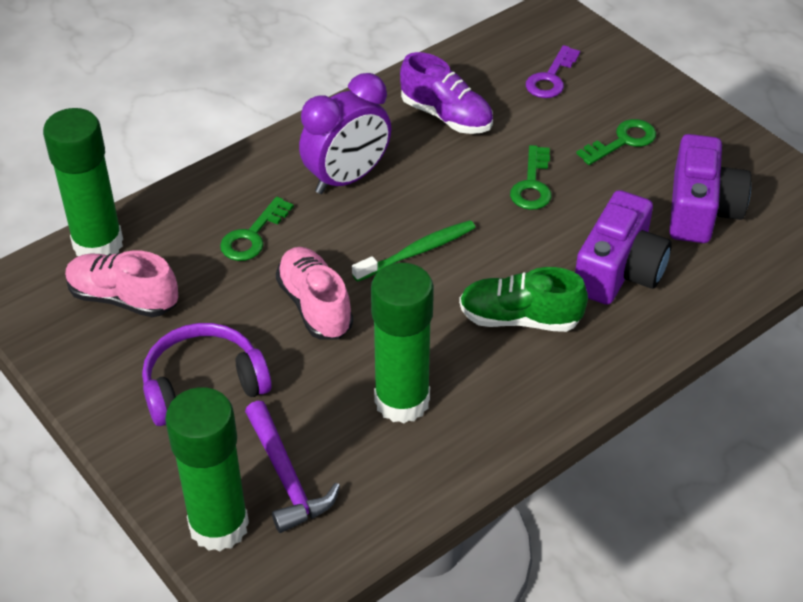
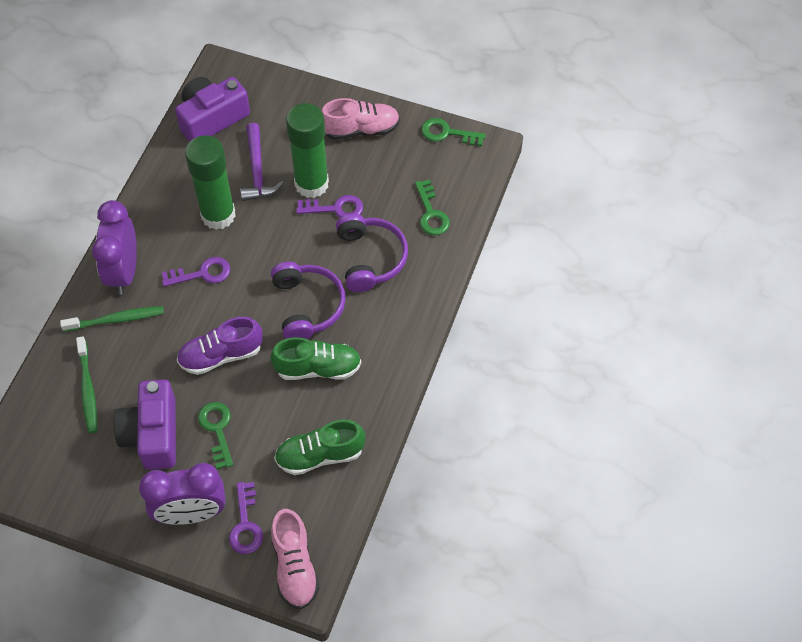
green glue stick: 3 -> 2
green shoe: 1 -> 2
green toothbrush: 1 -> 2
purple clock: 1 -> 2
purple headphones: 1 -> 2
purple key: 1 -> 3

